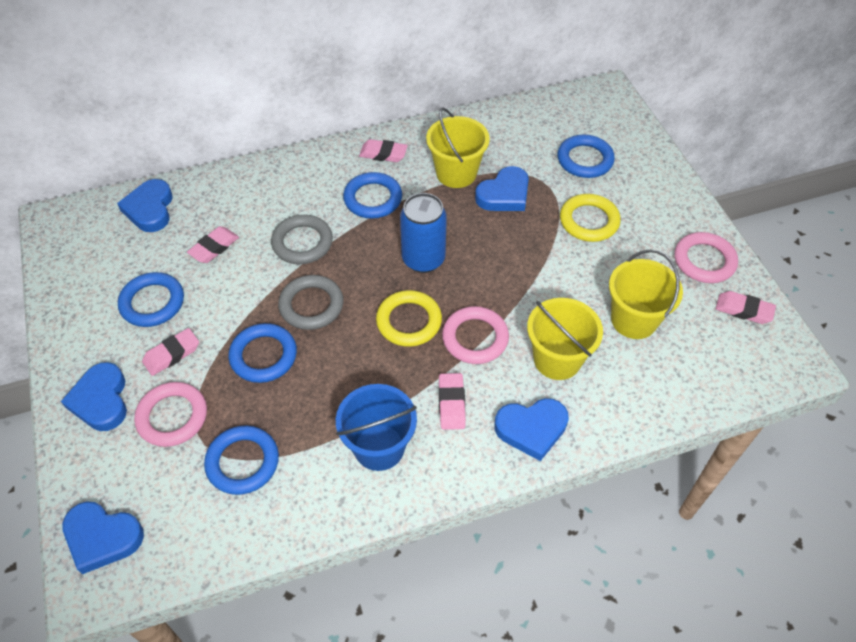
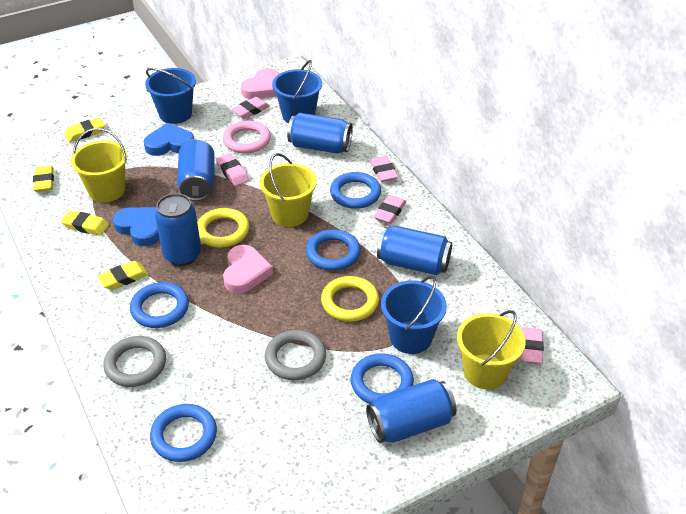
blue bucket: 1 -> 3
blue can: 1 -> 5
blue heart: 5 -> 2
pink heart: 0 -> 2
pink ring: 3 -> 1
yellow eraser: 0 -> 4

